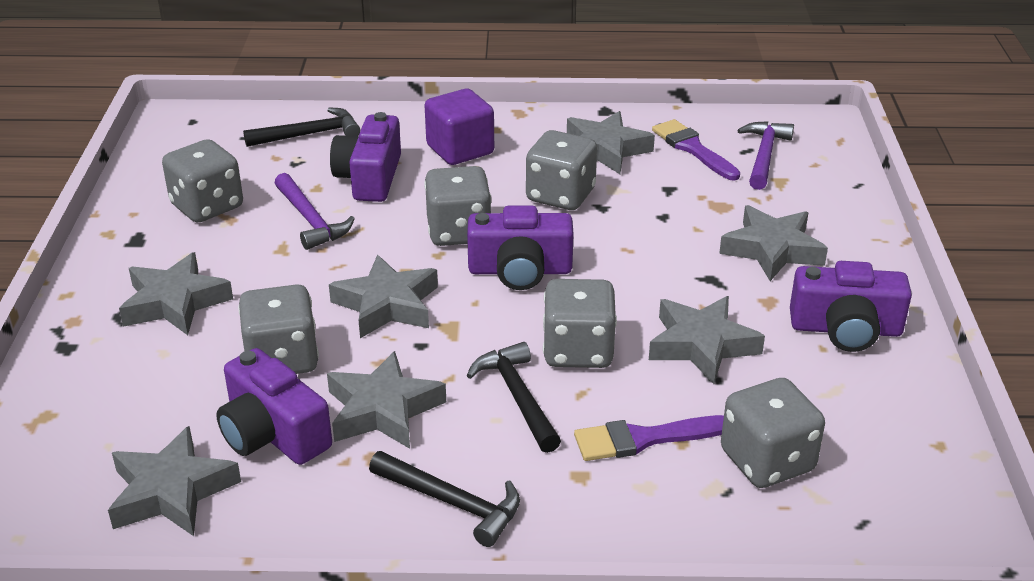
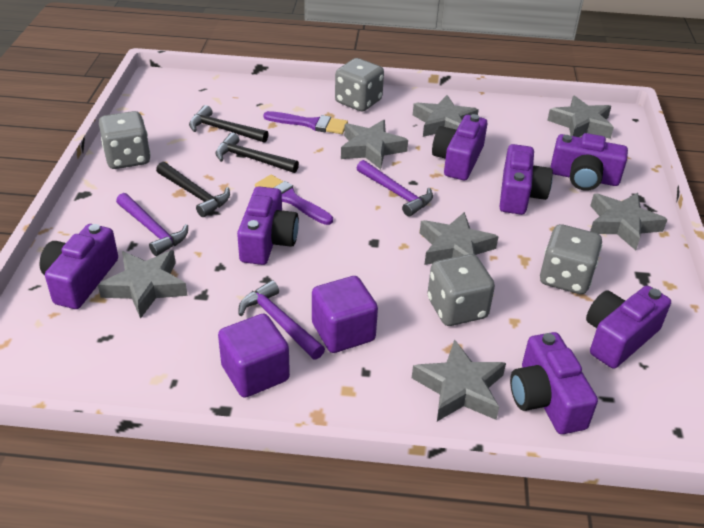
grey dice: 6 -> 4
purple camera: 4 -> 7
purple cube: 1 -> 2
purple hammer: 2 -> 3

